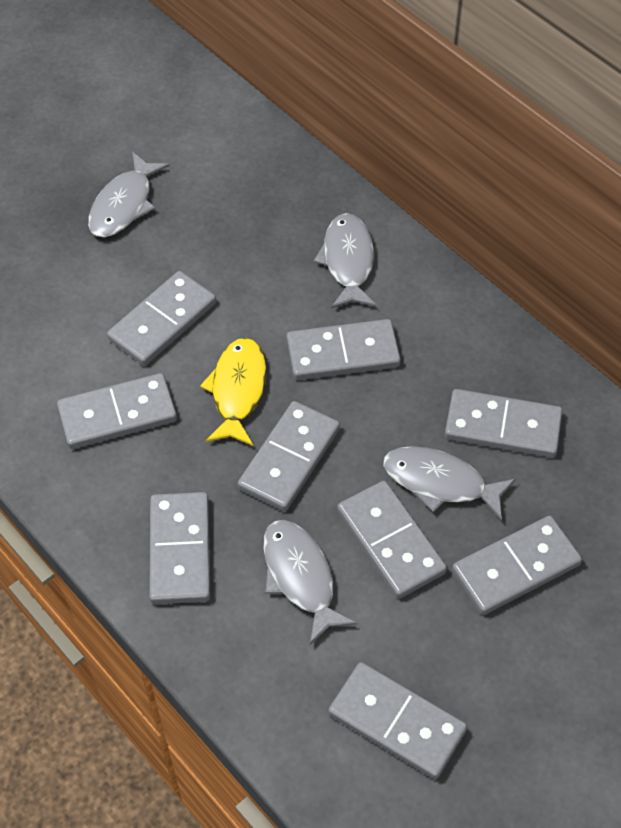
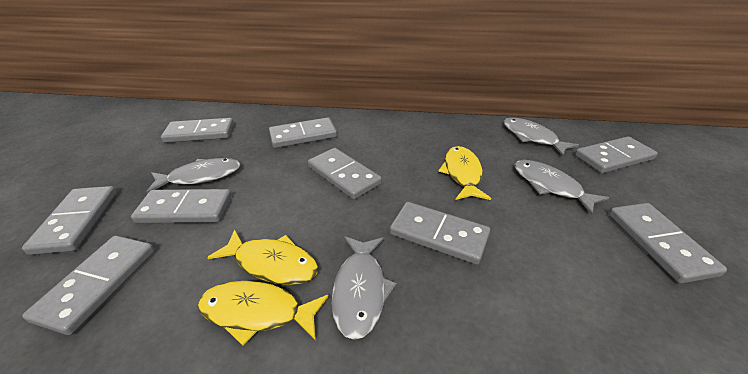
yellow fish: 1 -> 3

